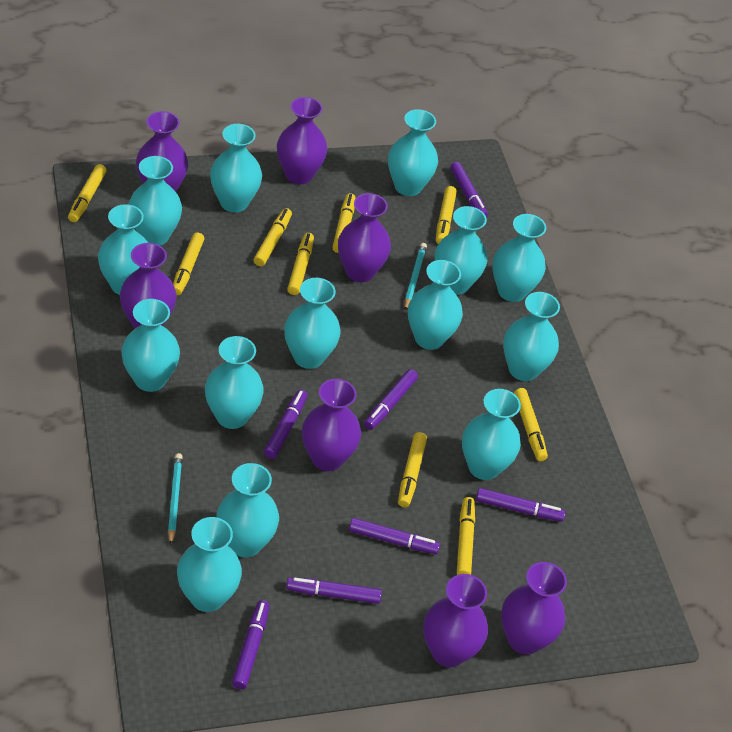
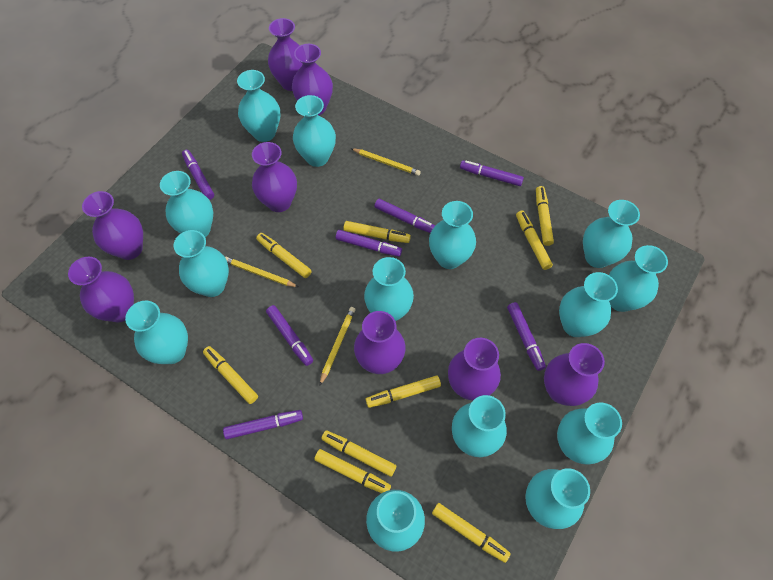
purple vase: 7 -> 8
turquoise pencil: 2 -> 0
yellow pencil: 0 -> 3

